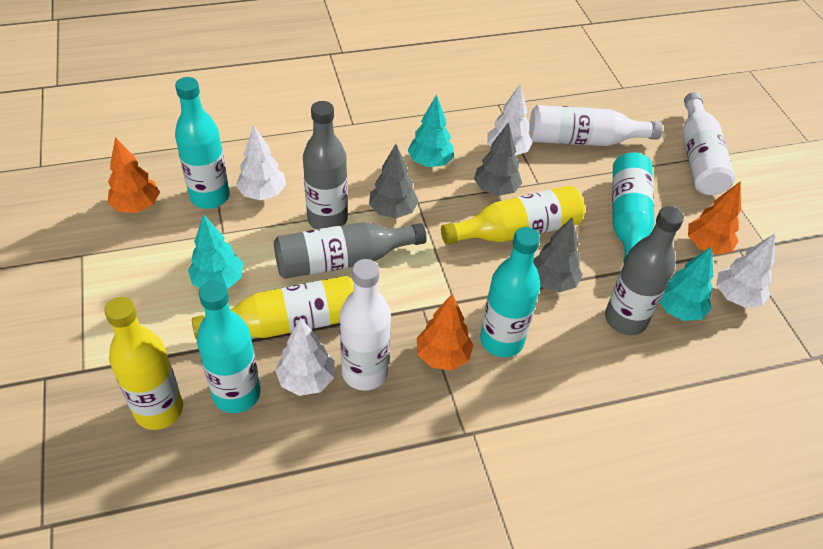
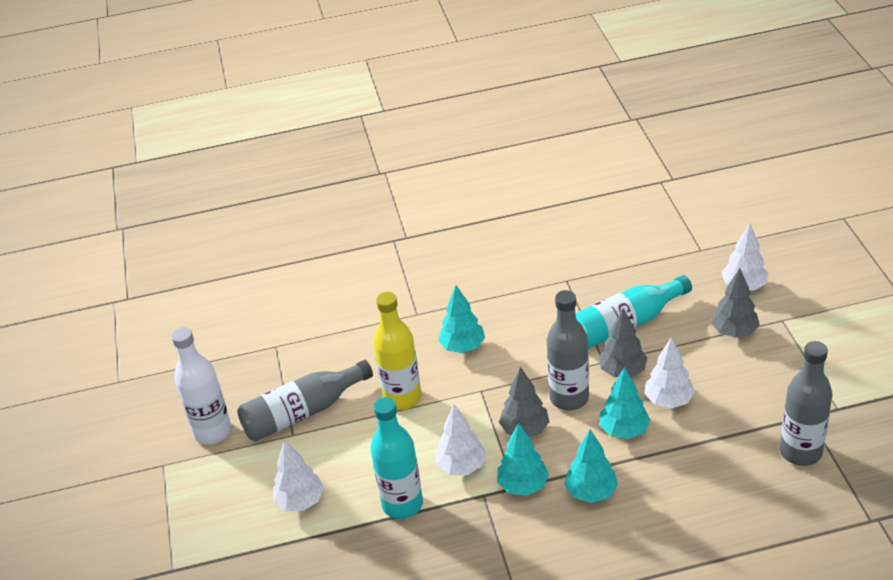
orange tree: 3 -> 0
turquoise bottle: 4 -> 2
turquoise tree: 3 -> 4
white bottle: 3 -> 1
yellow bottle: 3 -> 1

